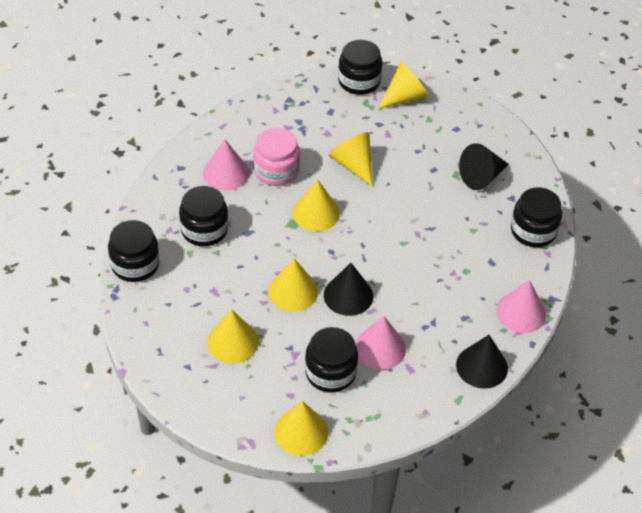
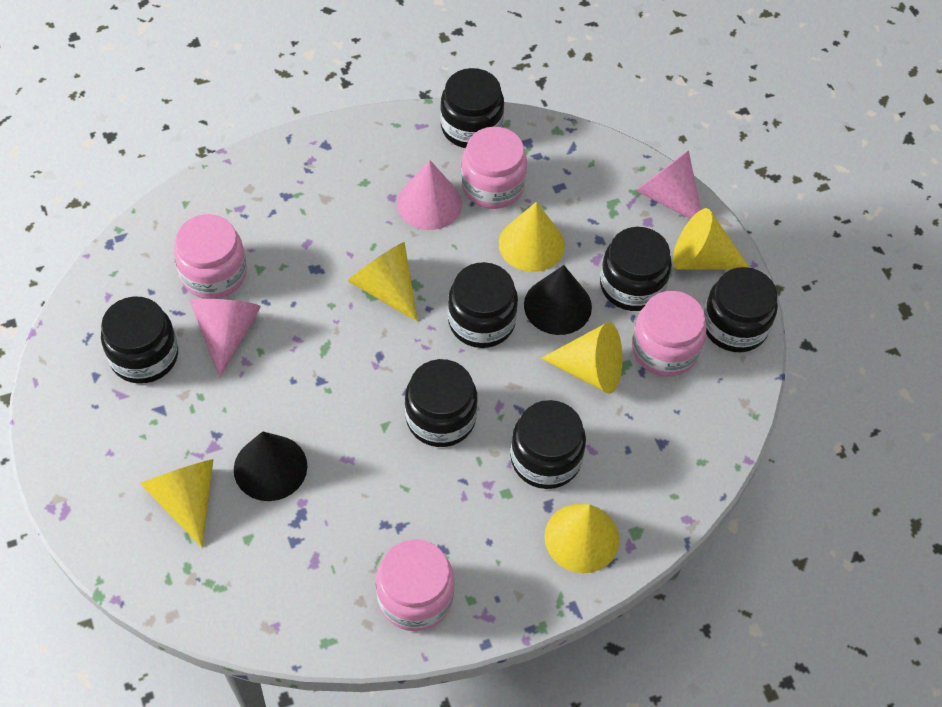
black cone: 3 -> 2
black jar: 5 -> 7
pink jar: 1 -> 4

